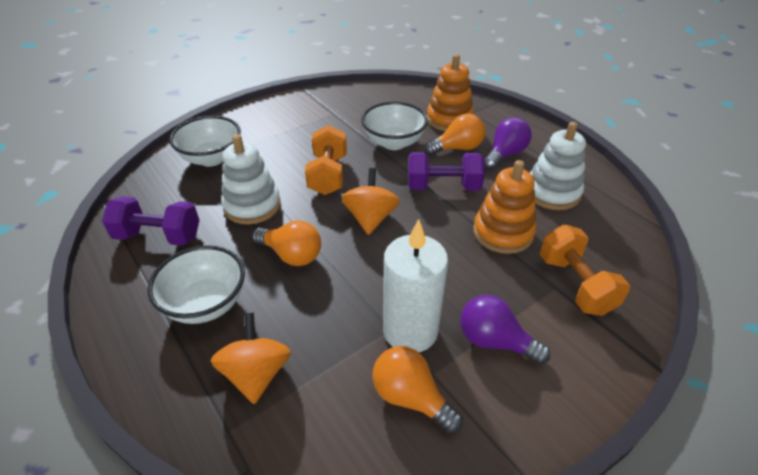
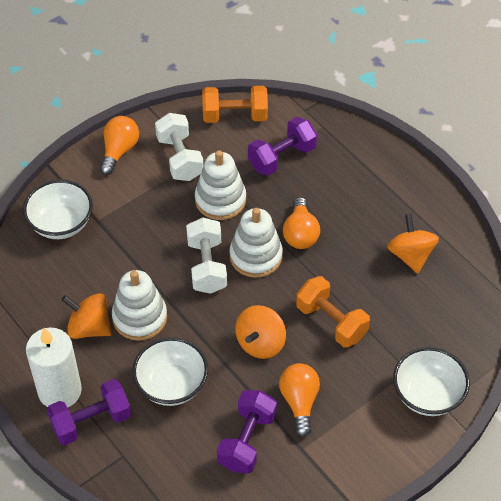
orange spinning top: 2 -> 3
orange stacking toy: 2 -> 0
purple dumbbell: 2 -> 3
purple light bulb: 2 -> 0
white dumbbell: 0 -> 2
white stacking toy: 2 -> 3

